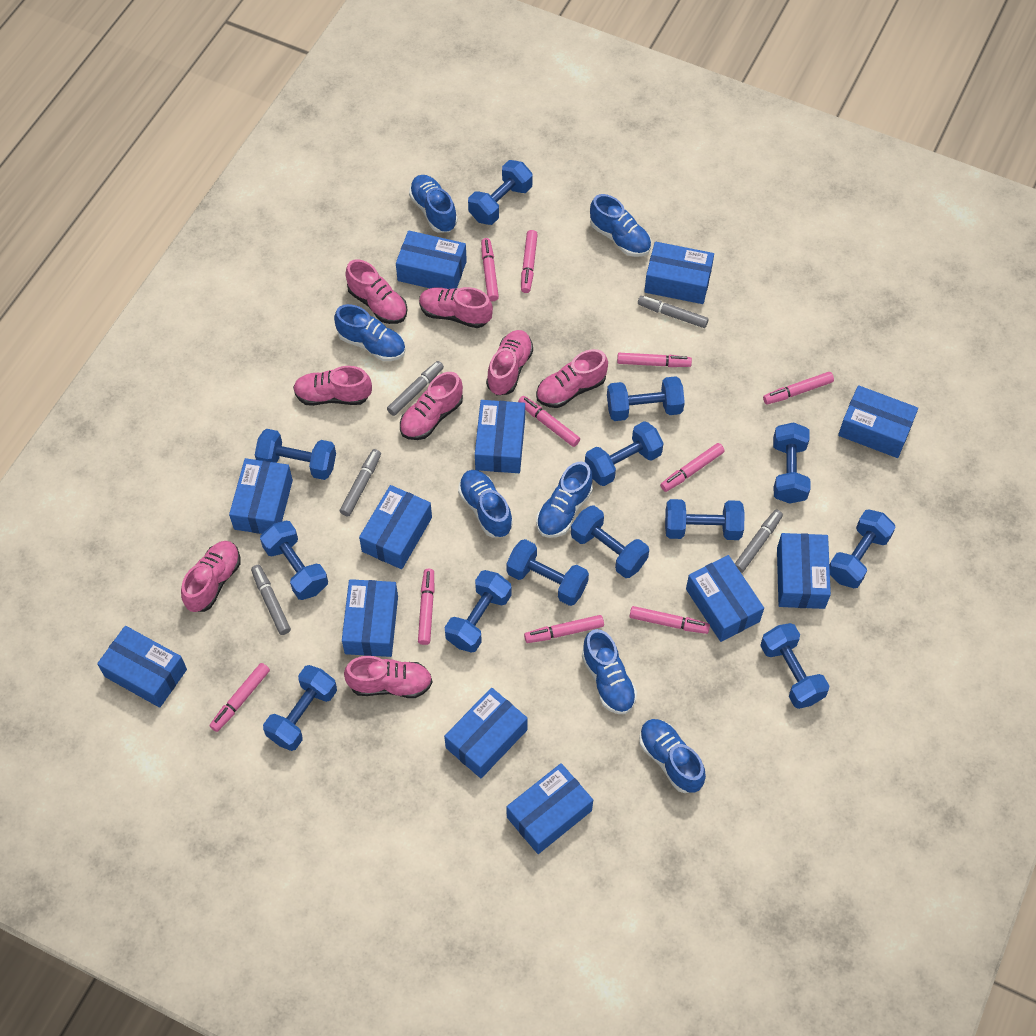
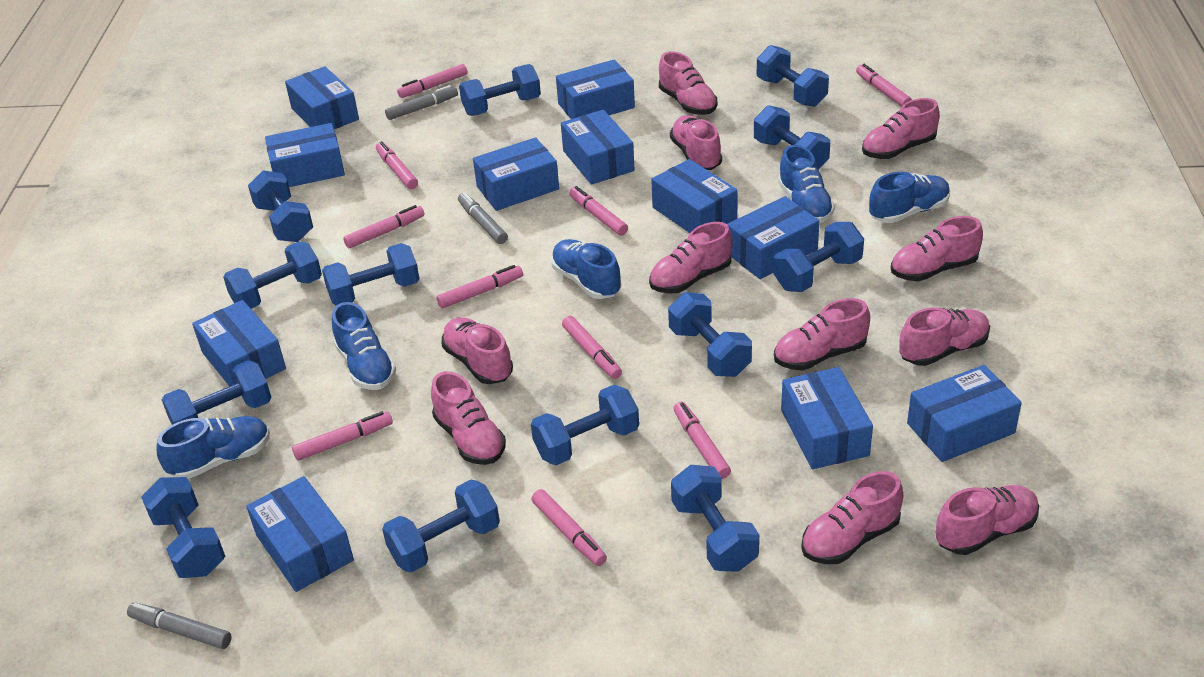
blue box: 12 -> 11
blue shoe: 7 -> 5
grey marker: 5 -> 3
pink shoe: 8 -> 11

